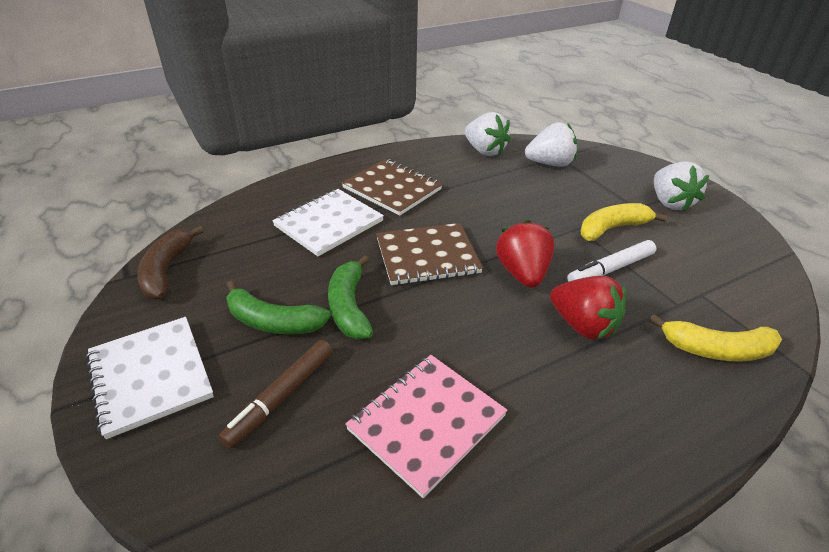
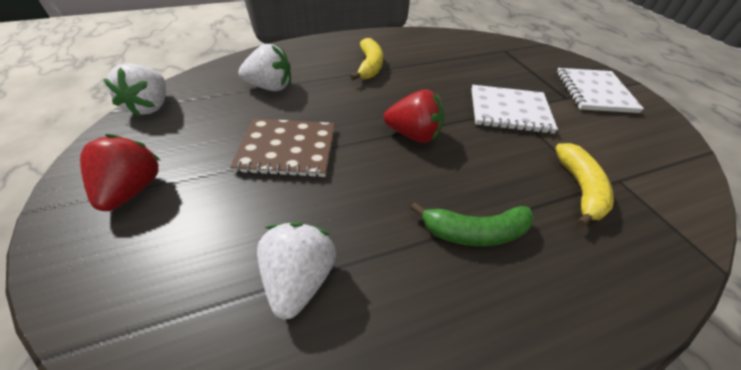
brown banana: 1 -> 0
brown marker: 1 -> 0
brown notebook: 2 -> 1
green banana: 2 -> 1
pink notebook: 1 -> 0
white marker: 1 -> 0

